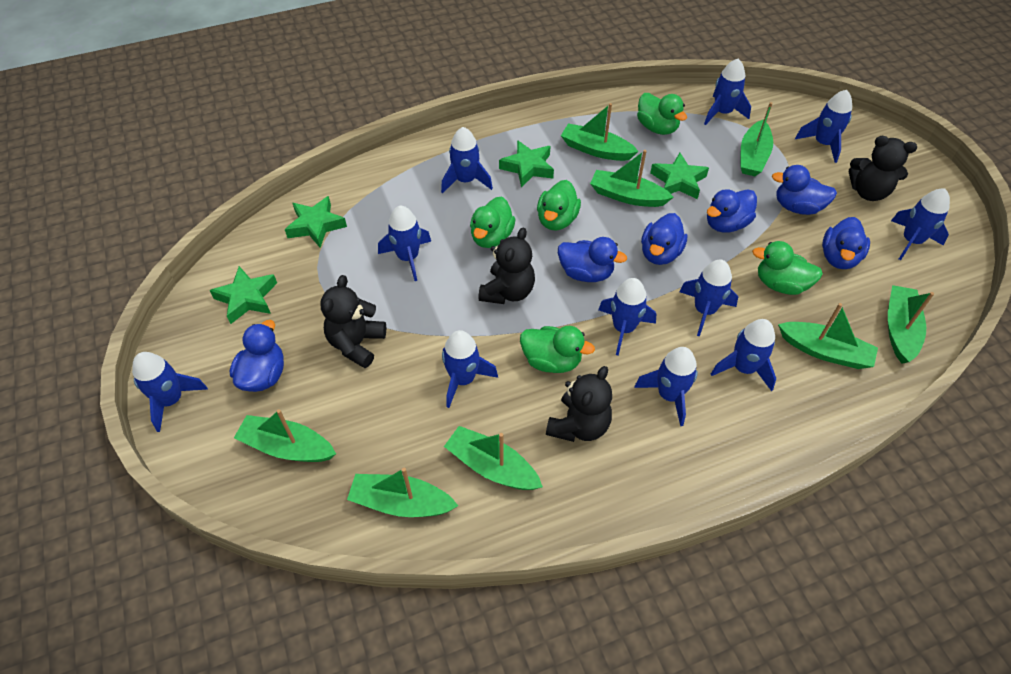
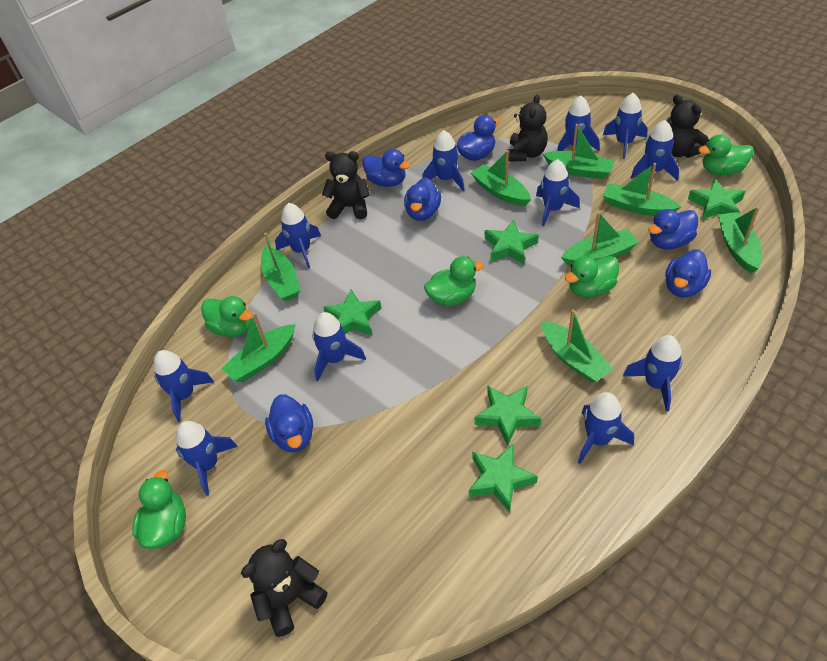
green star: 4 -> 5

